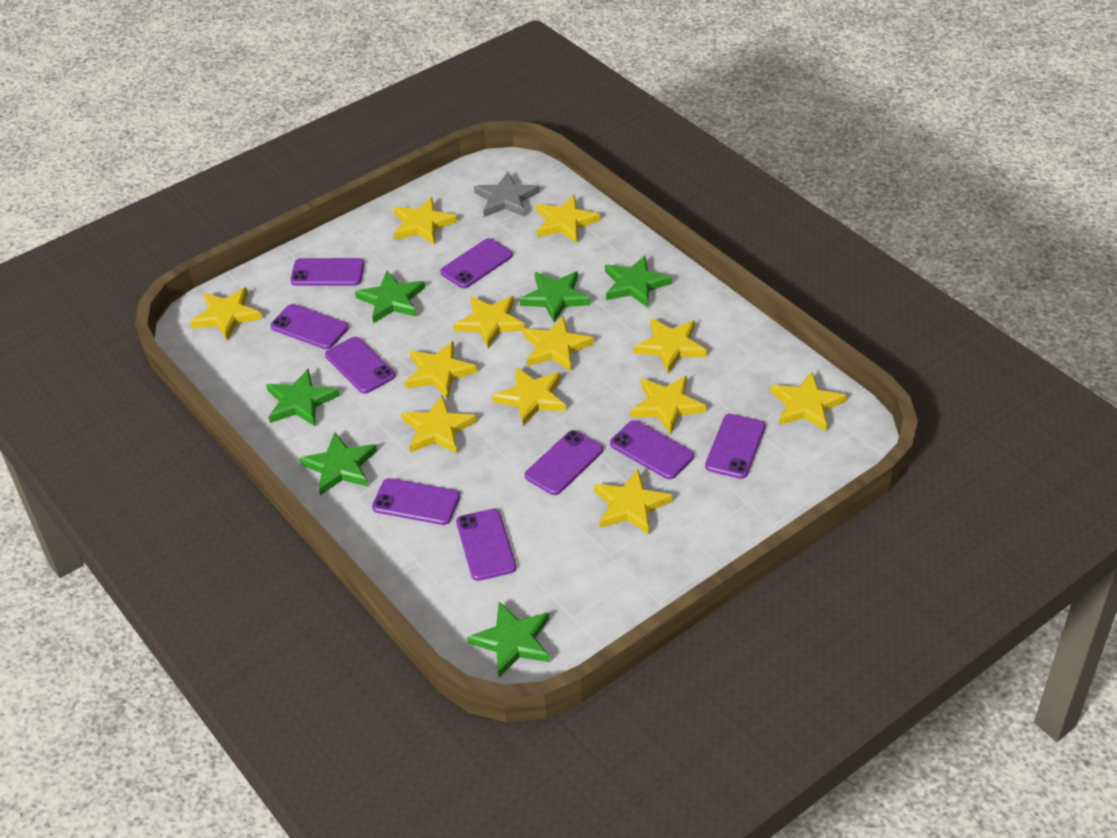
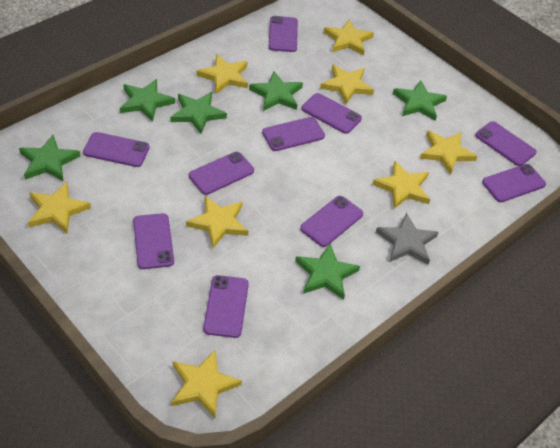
purple phone: 9 -> 10
yellow star: 12 -> 8

